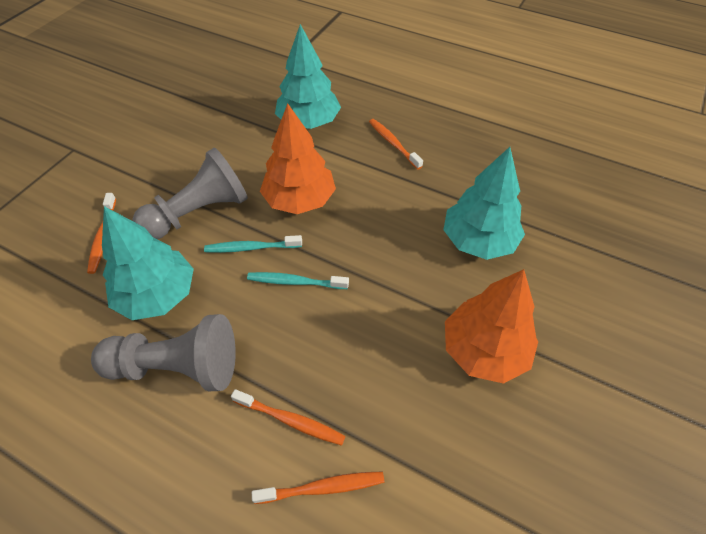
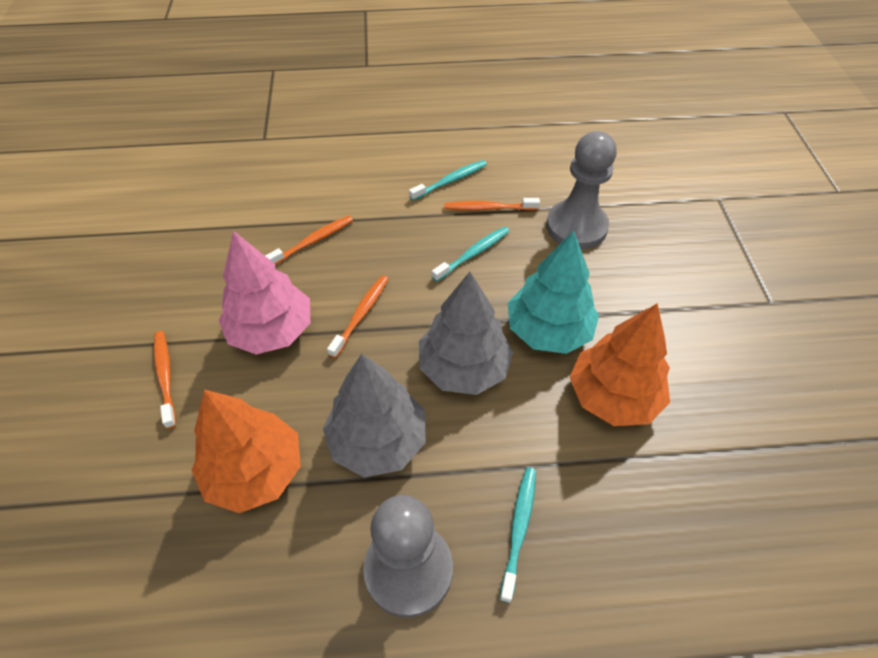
grey tree: 0 -> 2
pink tree: 0 -> 1
turquoise toothbrush: 2 -> 3
turquoise tree: 3 -> 1

